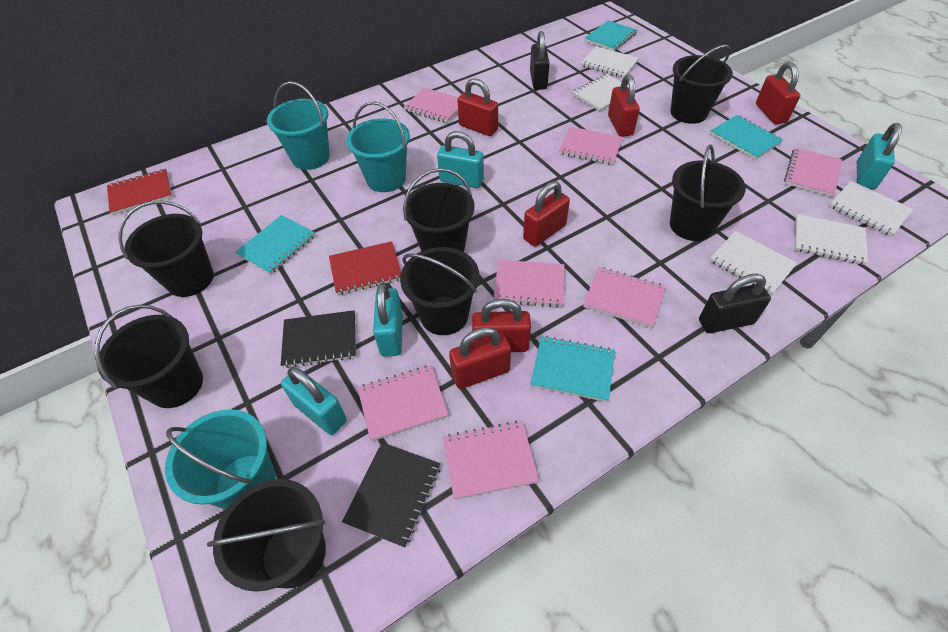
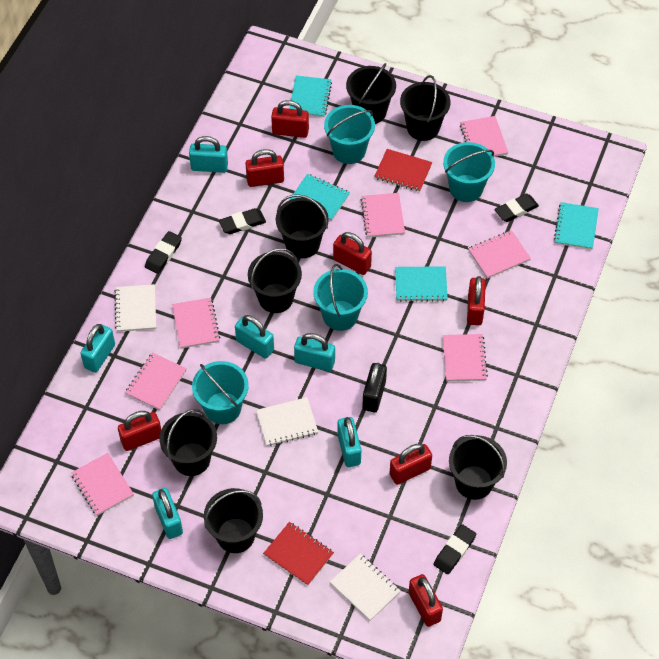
black eraser: 0 -> 4
black notebook: 2 -> 0
black padlock: 2 -> 1
red padlock: 6 -> 7
turquoise bucket: 3 -> 4
turquoise padlock: 4 -> 6
white notebook: 5 -> 3

